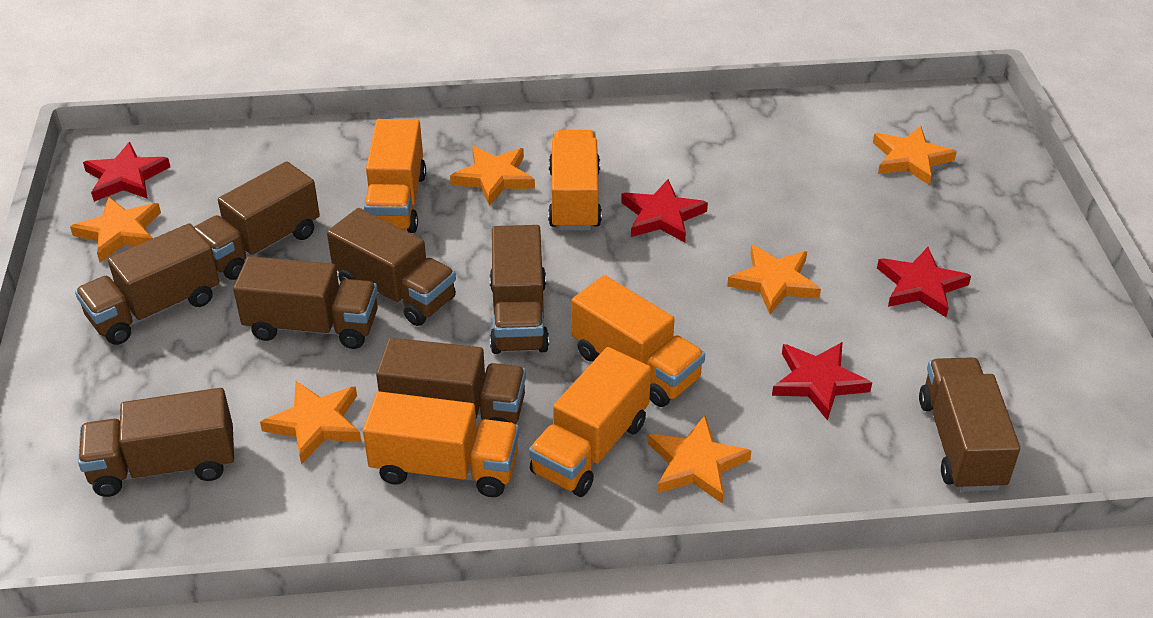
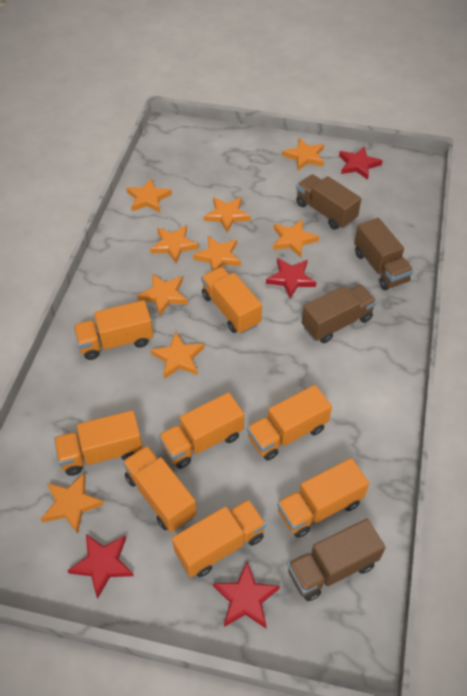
brown truck: 8 -> 4
orange star: 6 -> 9
orange truck: 5 -> 8

